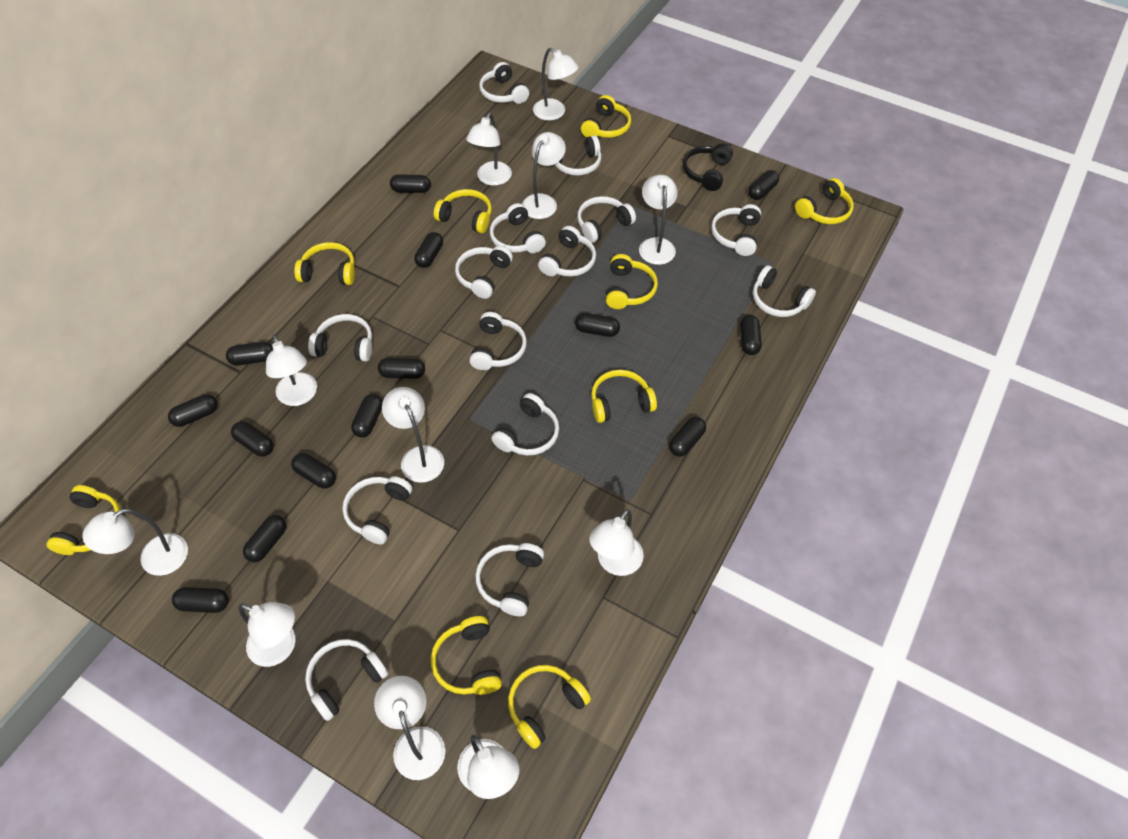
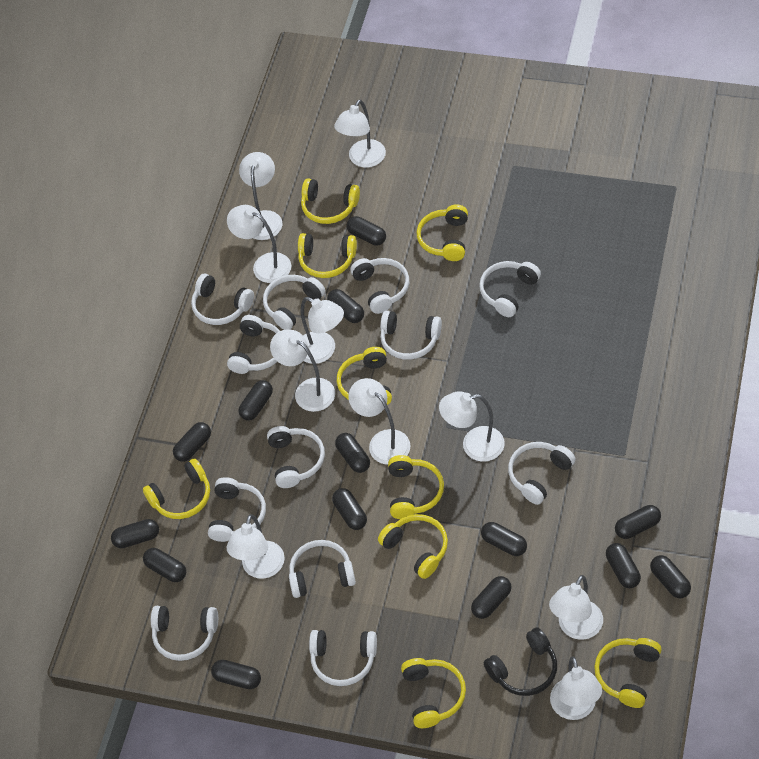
white headphones: 14 -> 12
white lamp: 11 -> 10

